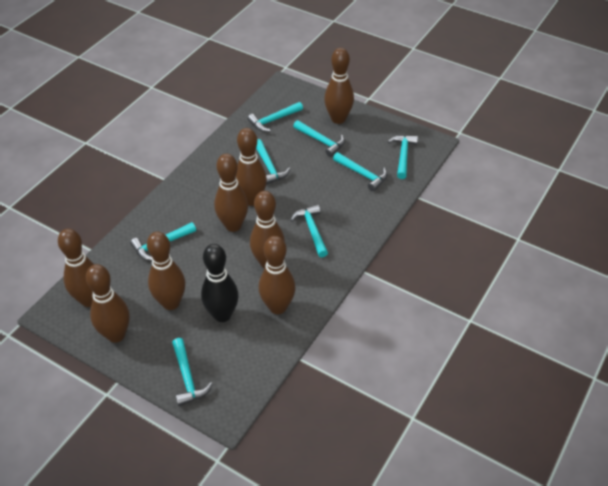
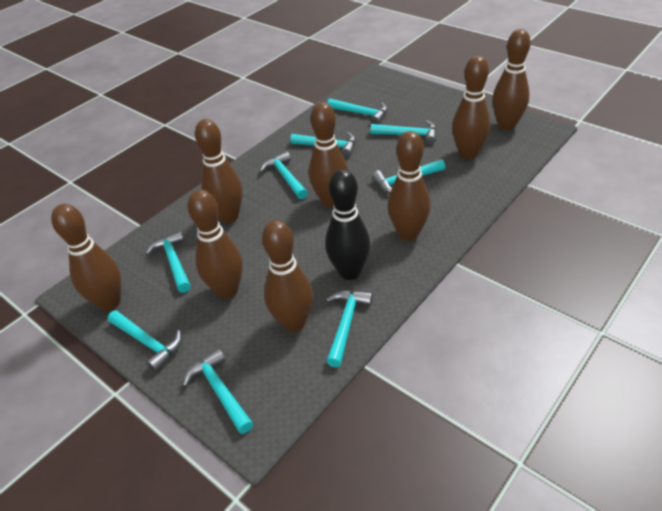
turquoise hammer: 8 -> 9

